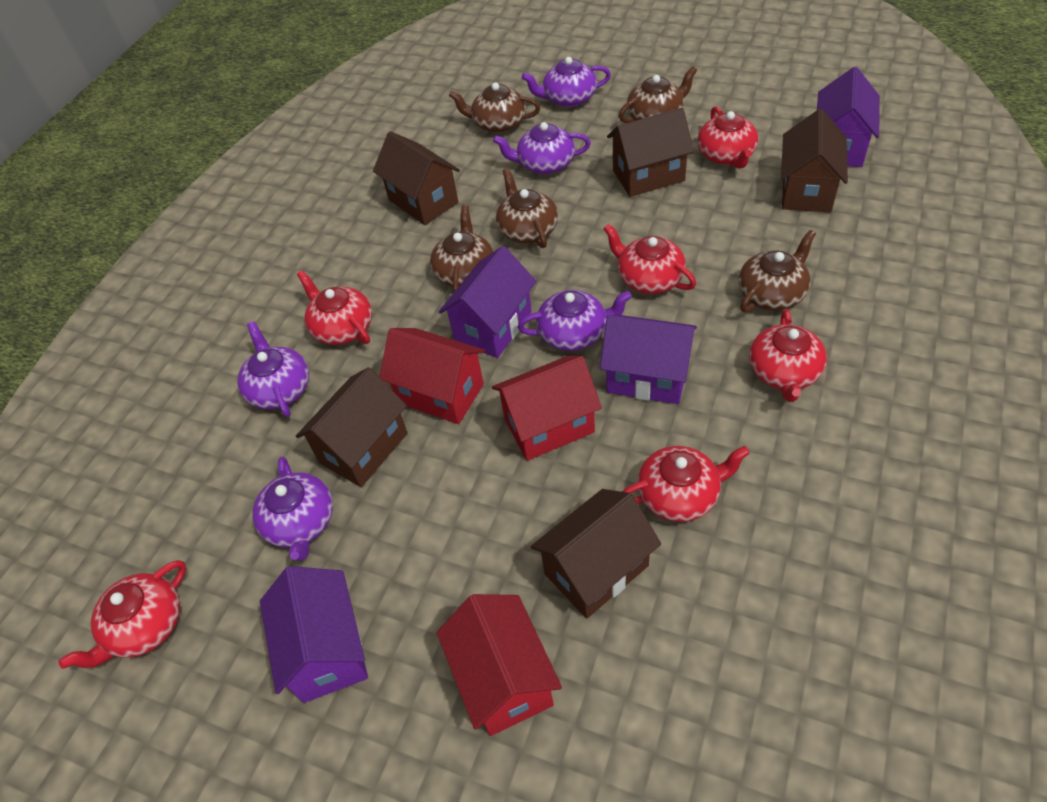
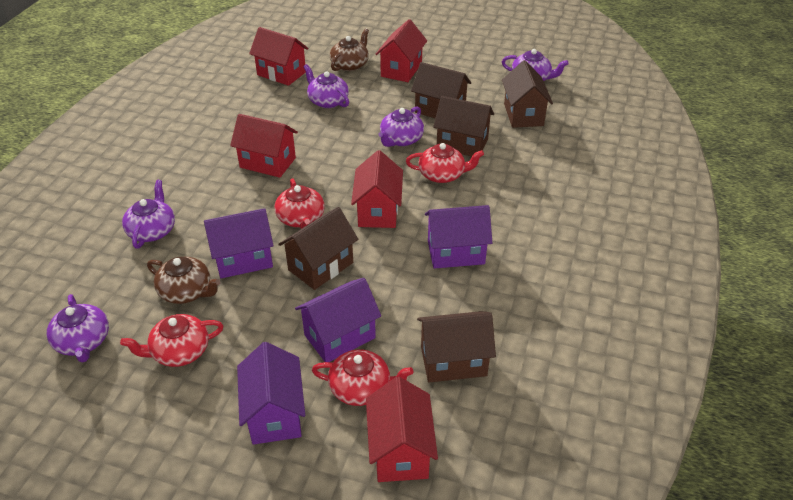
brown teapot: 5 -> 2
red house: 3 -> 5
red teapot: 6 -> 4

